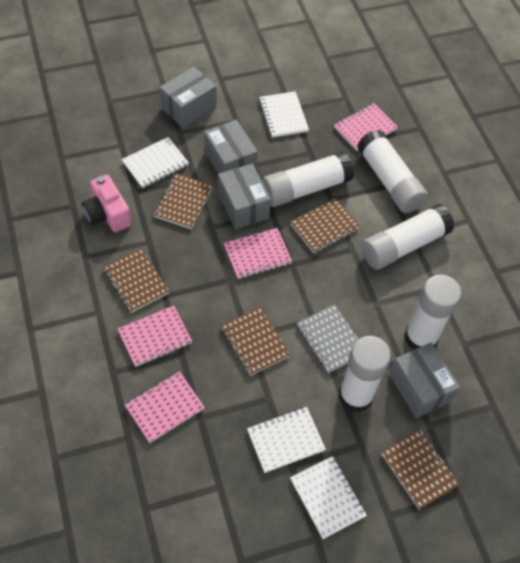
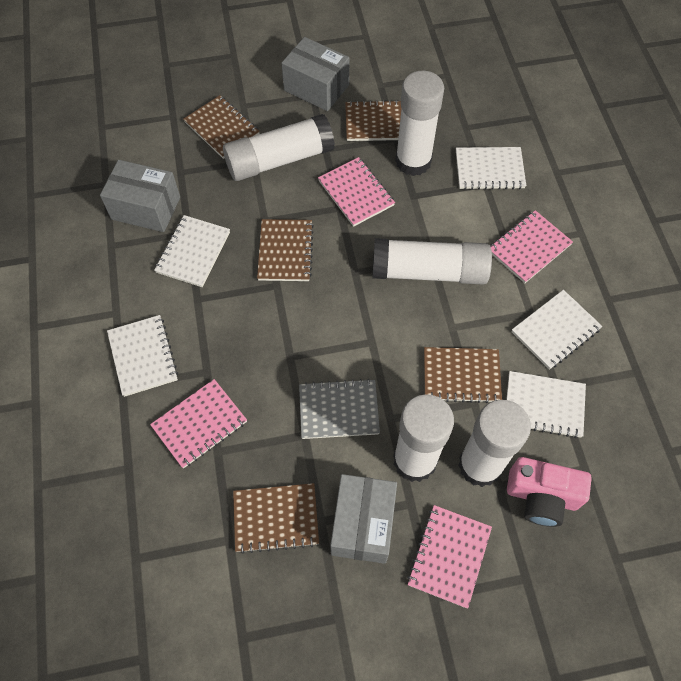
grey box: 4 -> 3
white notebook: 4 -> 5

